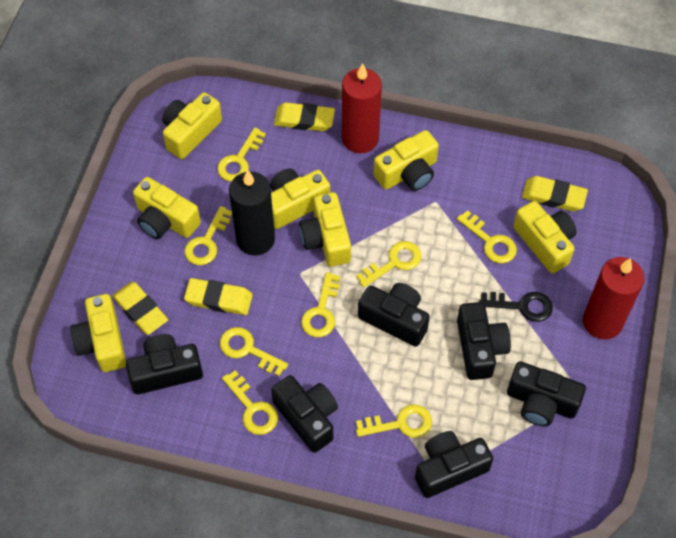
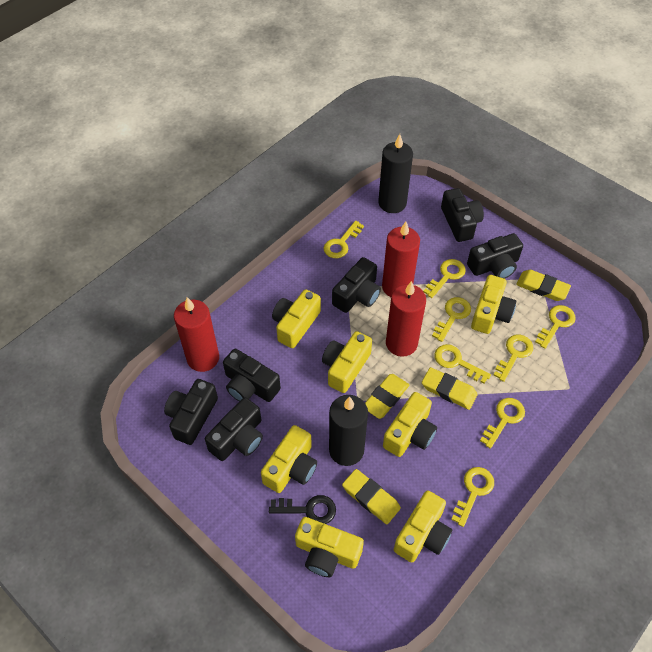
black candle: 1 -> 2
red candle: 2 -> 3

